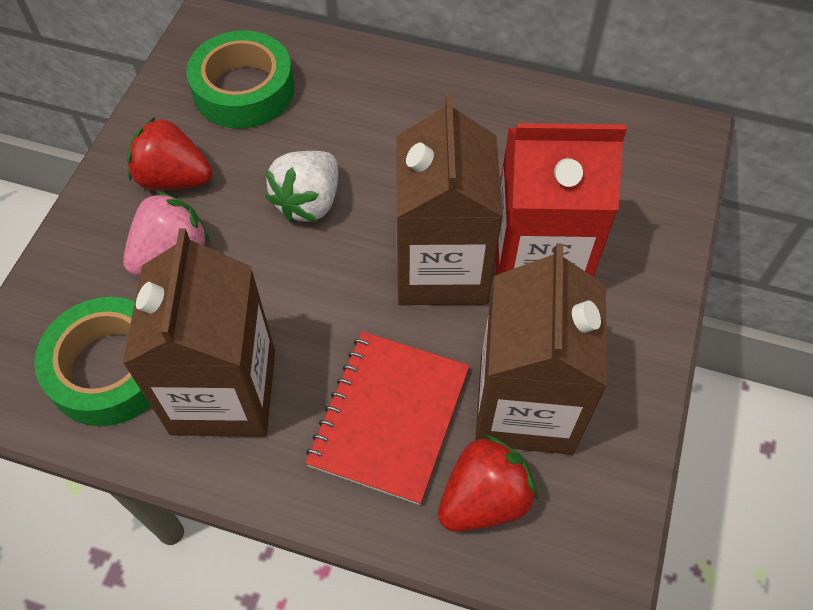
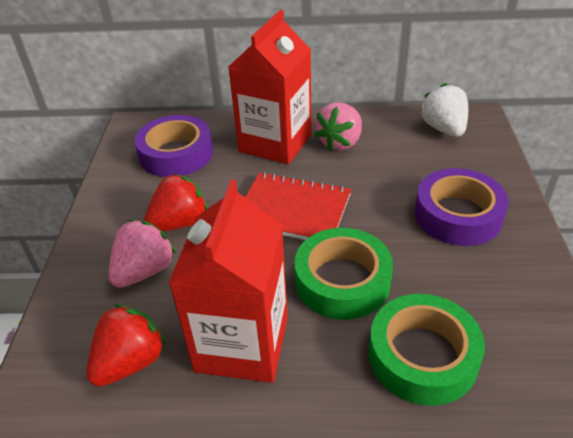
brown carton: 3 -> 0
pink strawberry: 1 -> 2
purple tape: 0 -> 2
red carton: 1 -> 2

